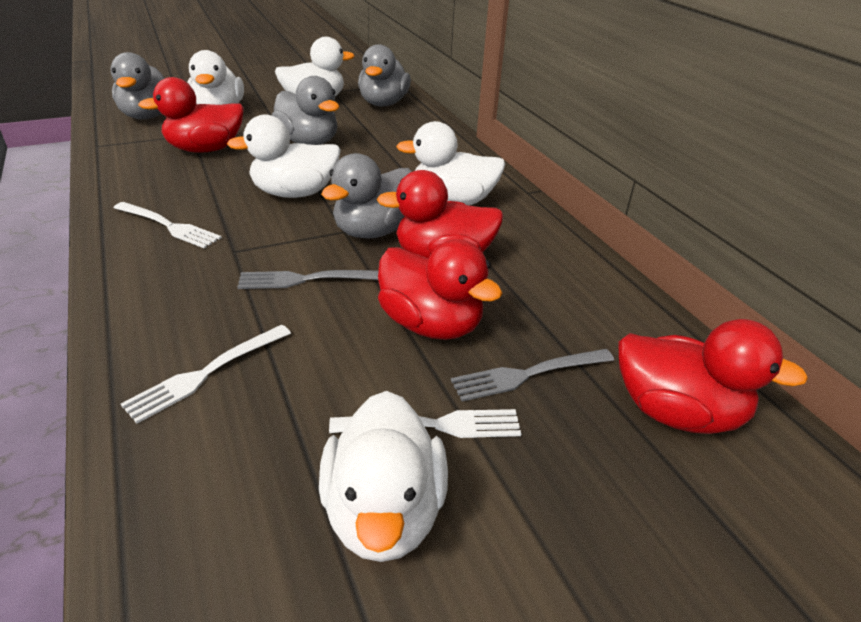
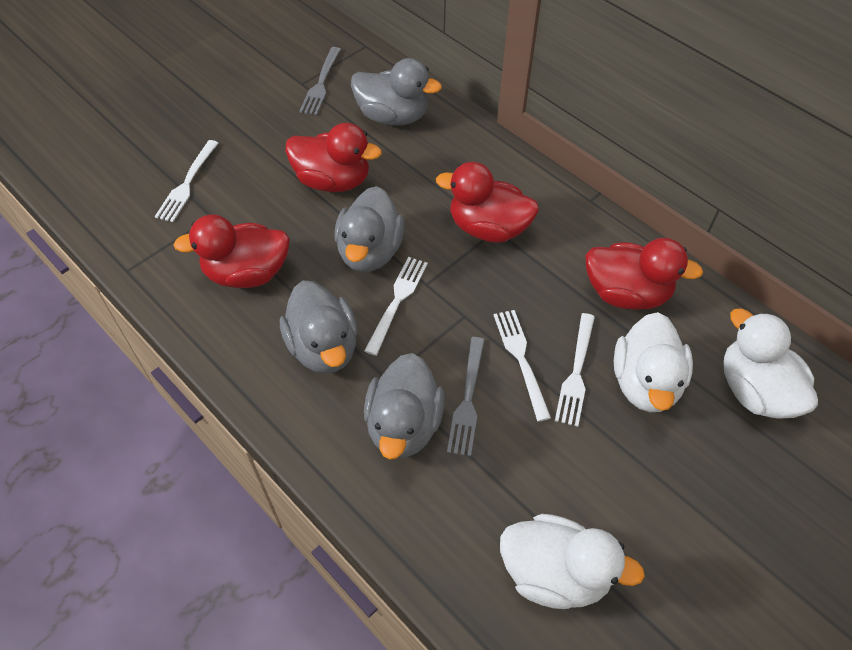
white duck: 5 -> 3
white fork: 3 -> 4

